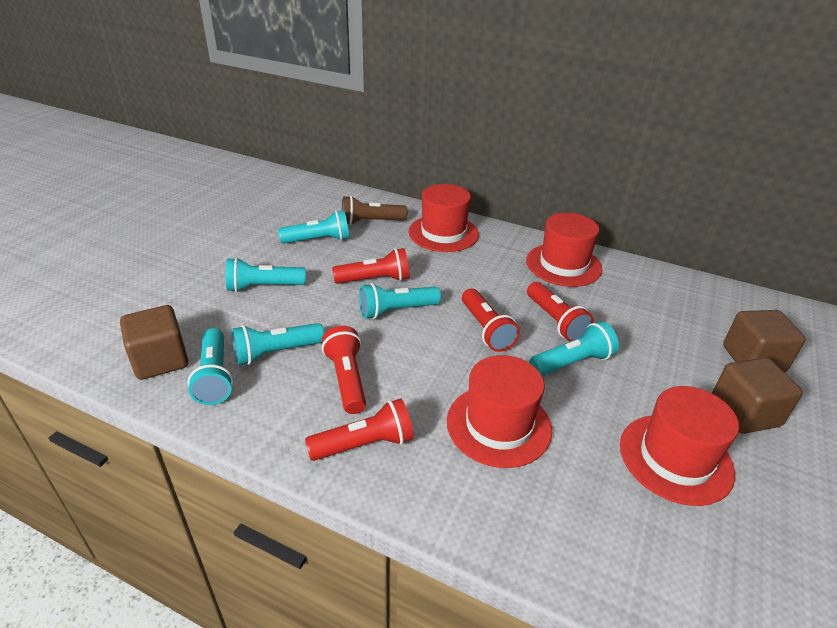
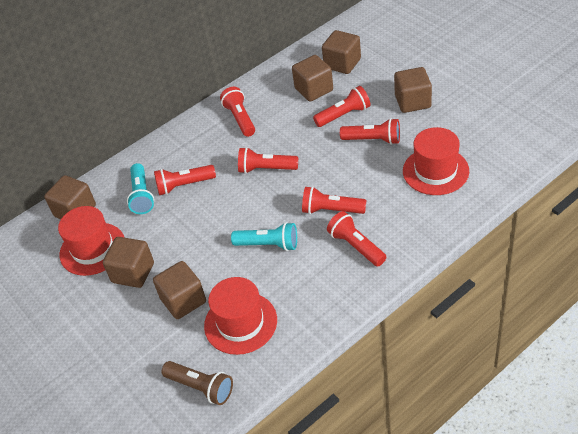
brown cube: 3 -> 6
red flashlight: 5 -> 7
red hat: 4 -> 3
turquoise flashlight: 6 -> 2

